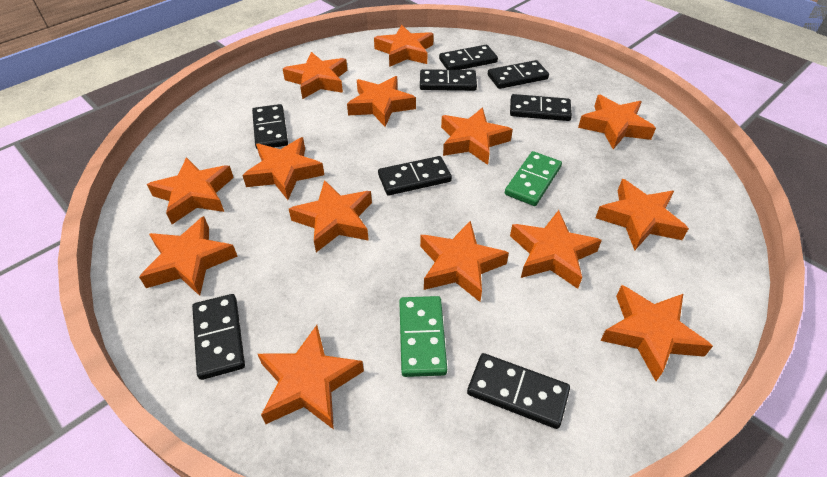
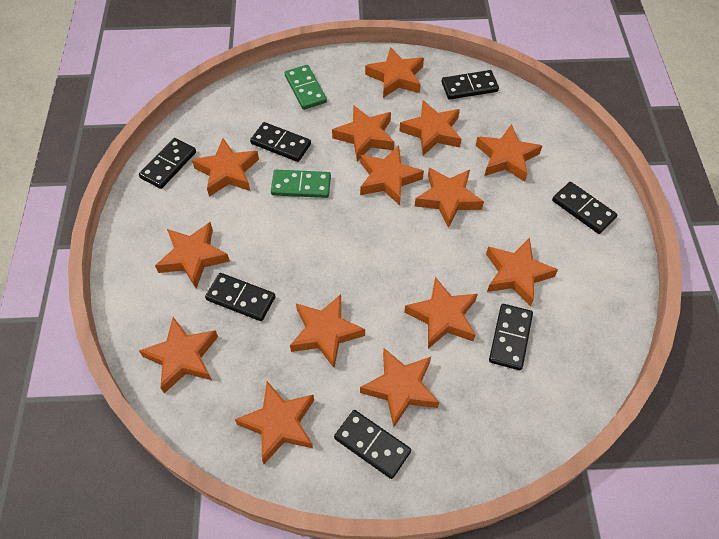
black domino: 8 -> 7

